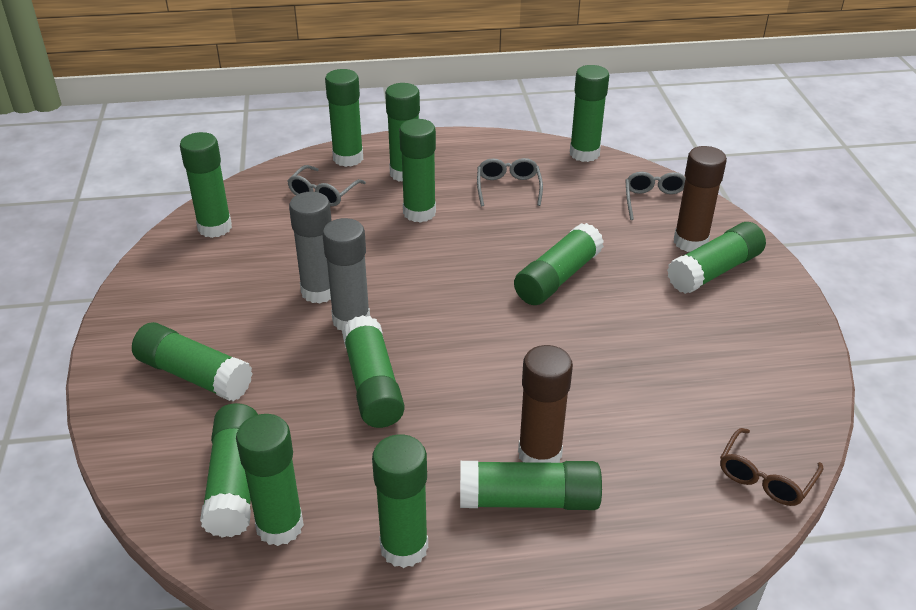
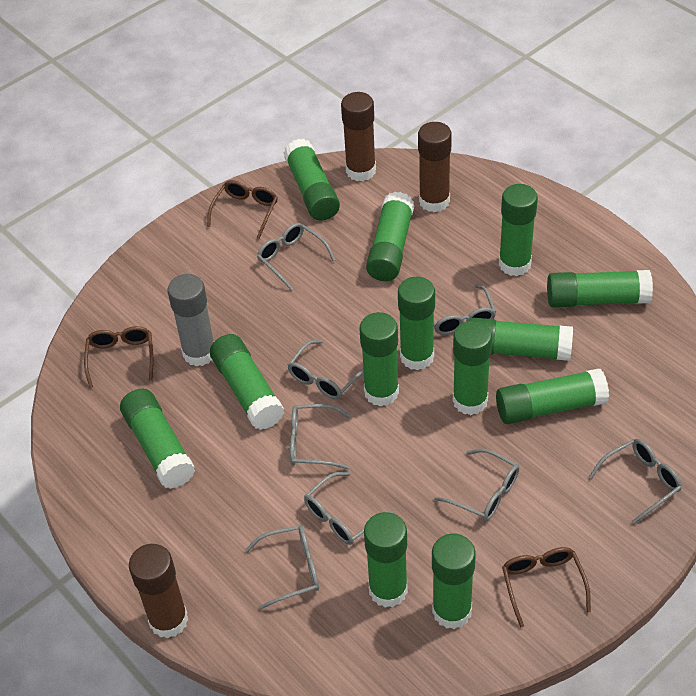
brown glasses: 1 -> 3
brown glue stick: 2 -> 3
grey glasses: 3 -> 8
grey glue stick: 2 -> 1

